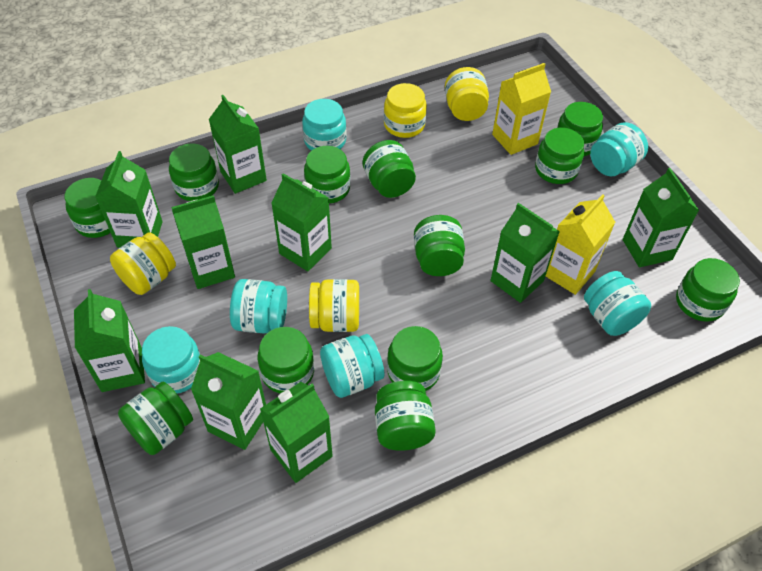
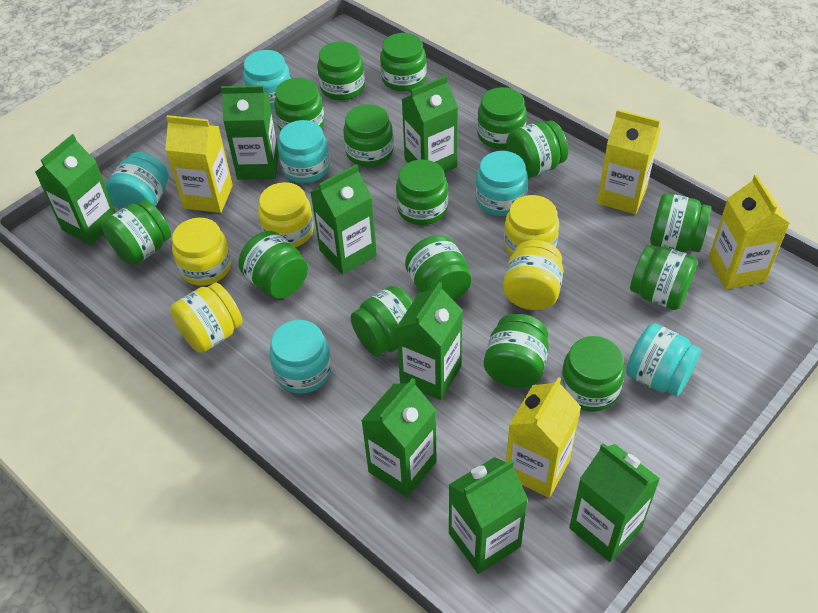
green carton: 9 -> 8
green jar: 12 -> 15
yellow carton: 2 -> 4
yellow jar: 4 -> 5

